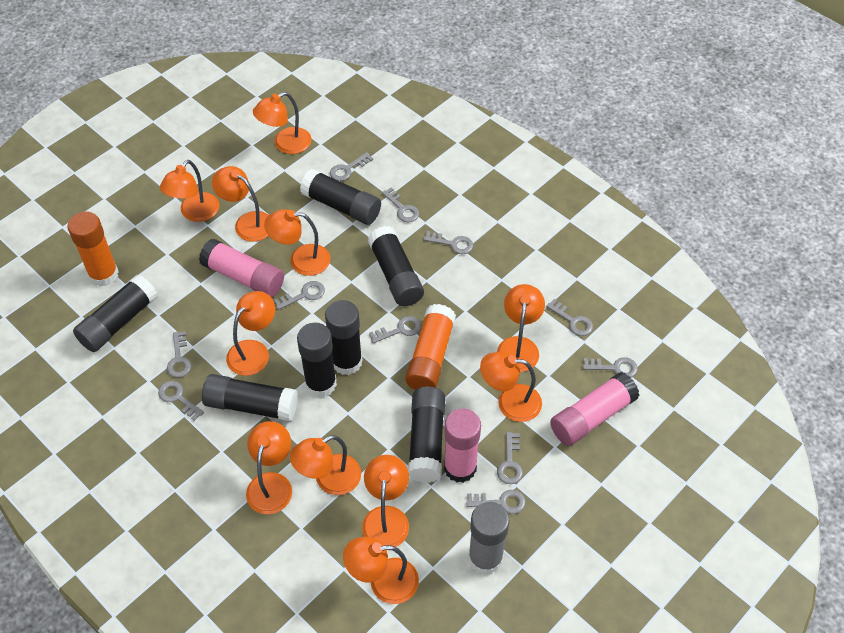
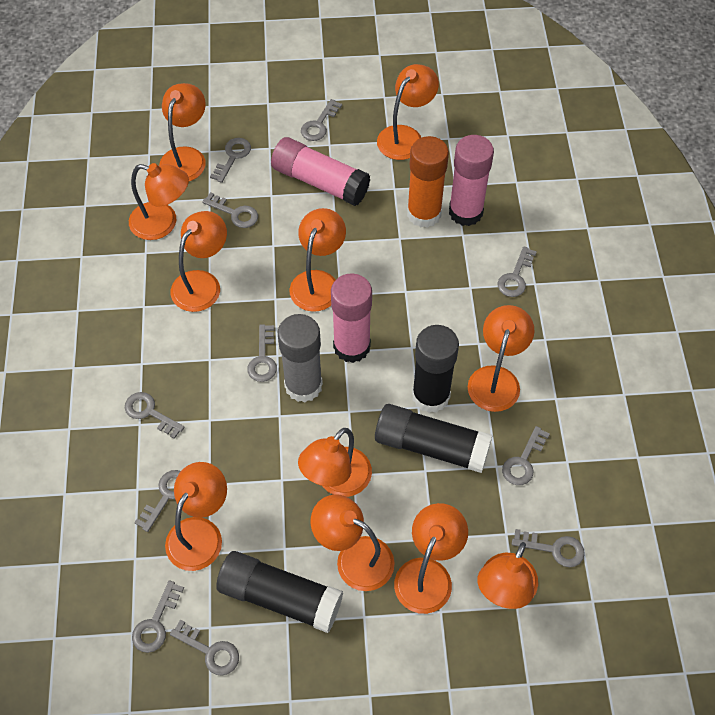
black glue stick: 7 -> 3
orange glue stick: 2 -> 1

